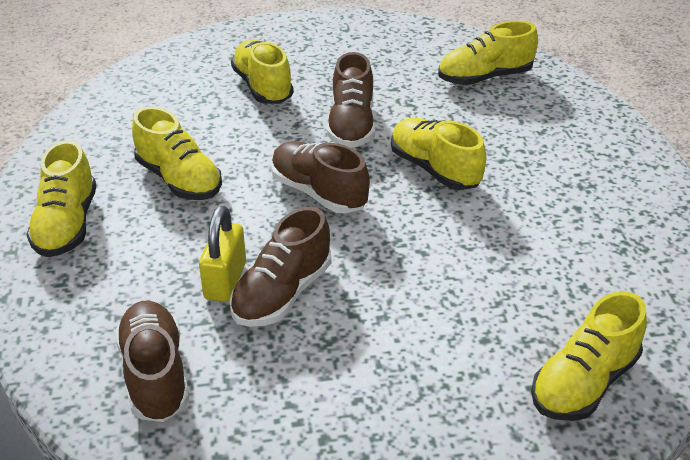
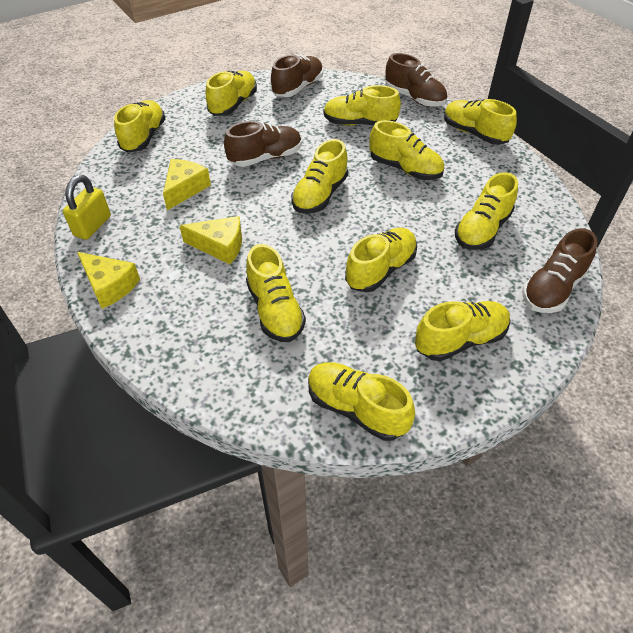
yellow cheese: 0 -> 3
yellow shoe: 6 -> 11

